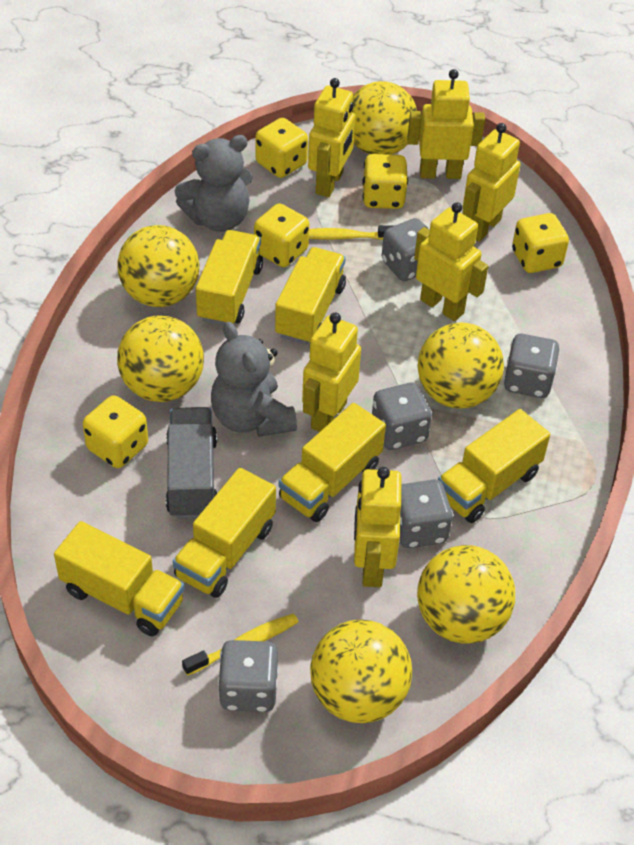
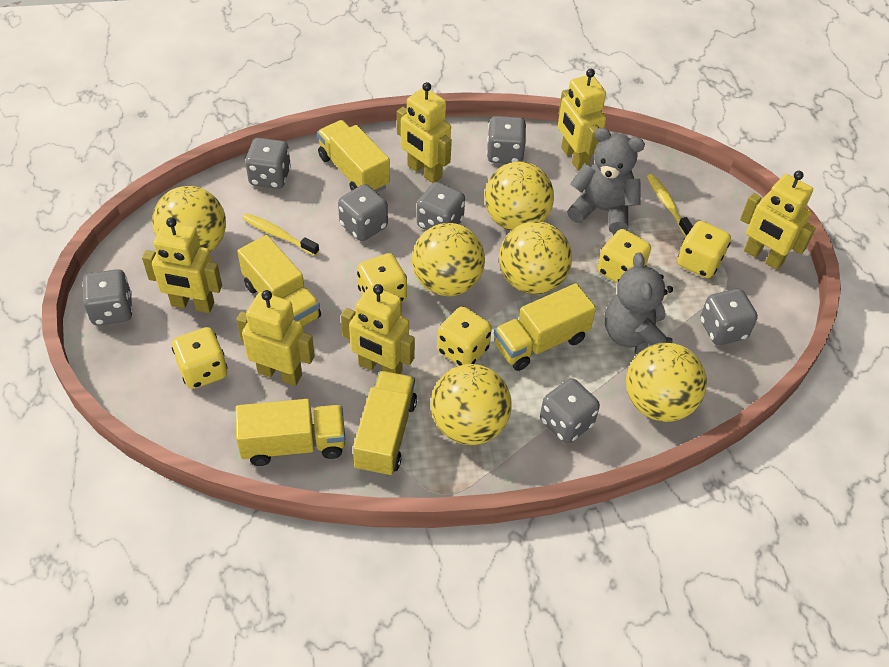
grey dice: 5 -> 7
grey truck: 1 -> 0
yellow truck: 6 -> 5

